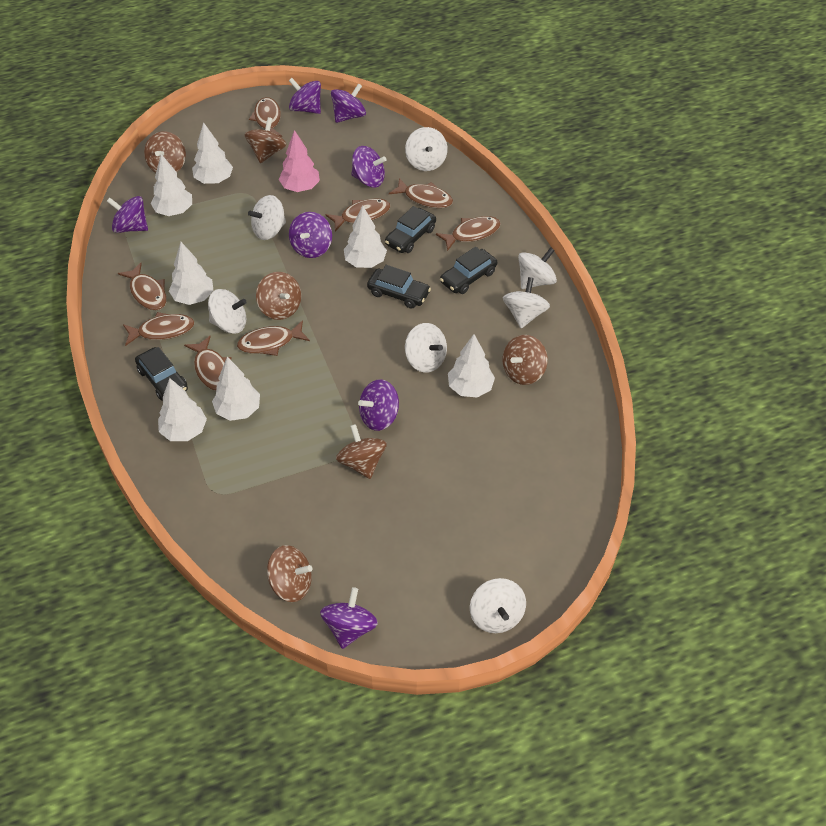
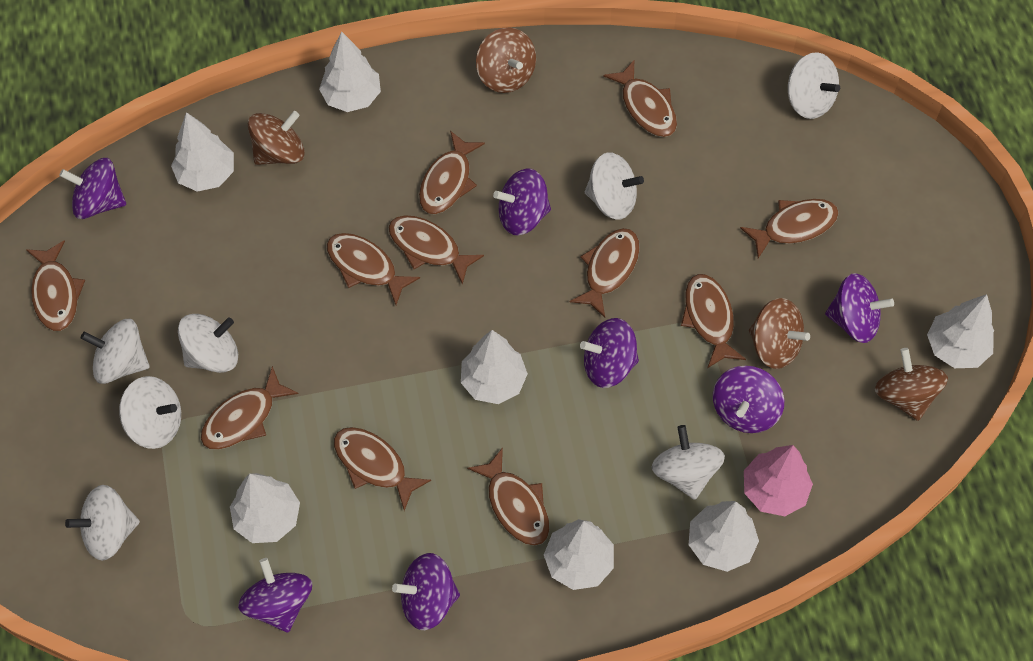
black car: 4 -> 0
brown fish: 8 -> 11
brown spinning top: 6 -> 4

